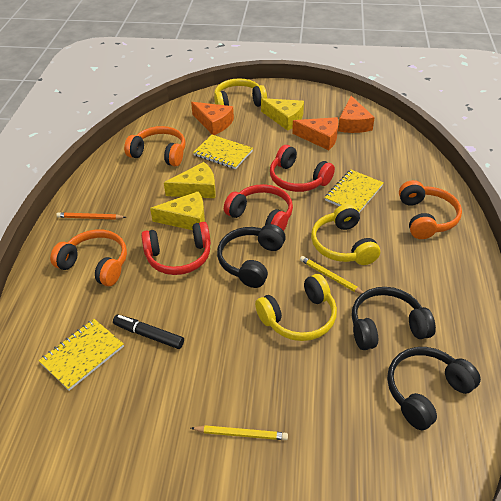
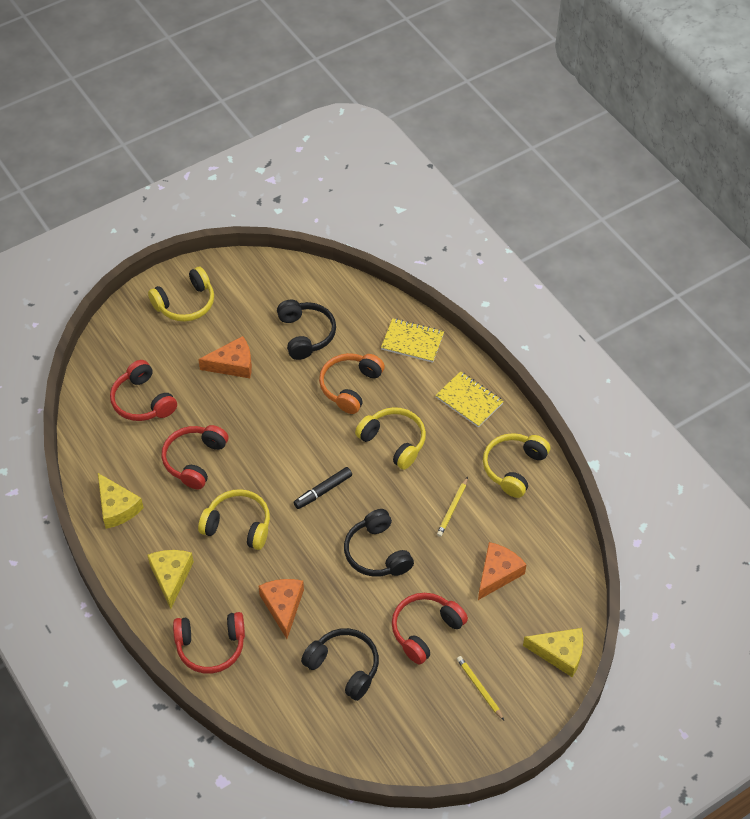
orange headphones: 3 -> 1
orange pencil: 1 -> 0
red headphones: 3 -> 4
yellow headphones: 3 -> 4
yellow notebook: 3 -> 2

